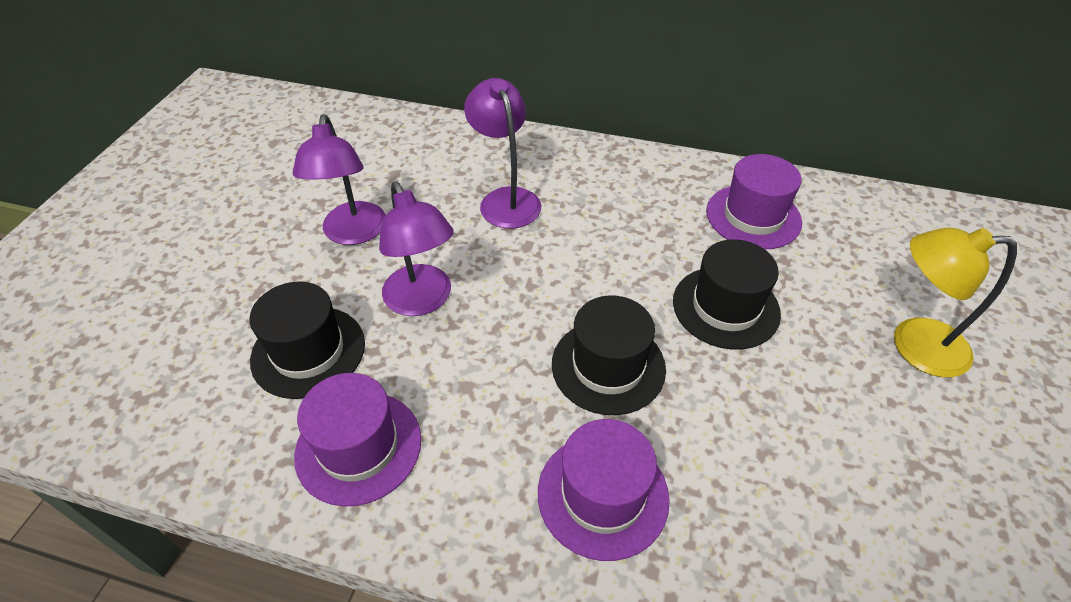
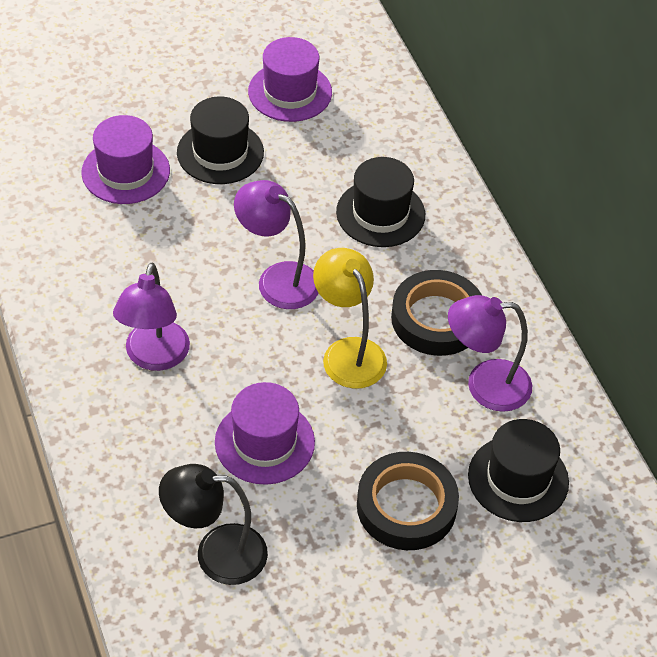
black lamp: 0 -> 1
black tape: 0 -> 2

